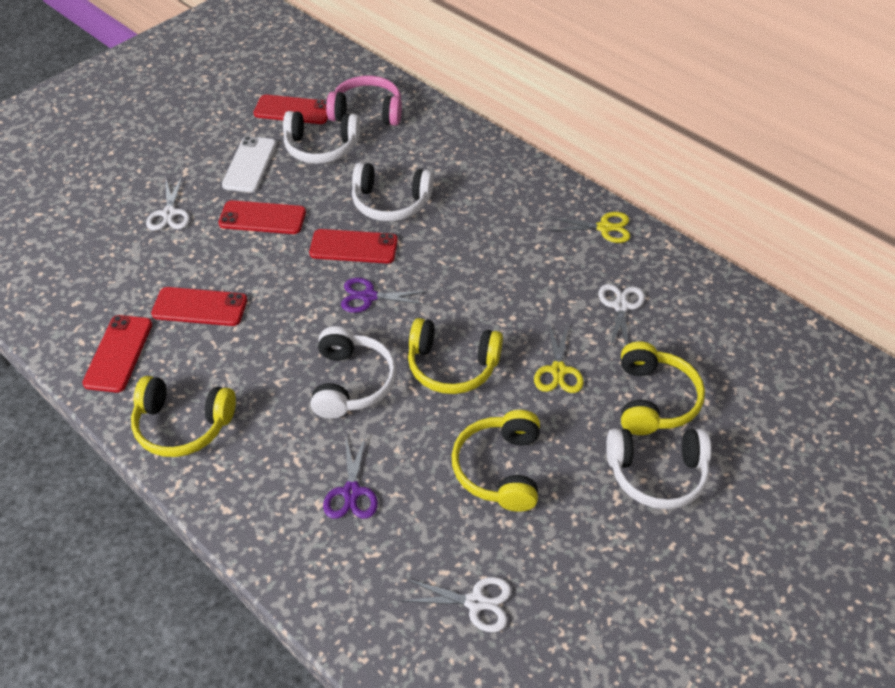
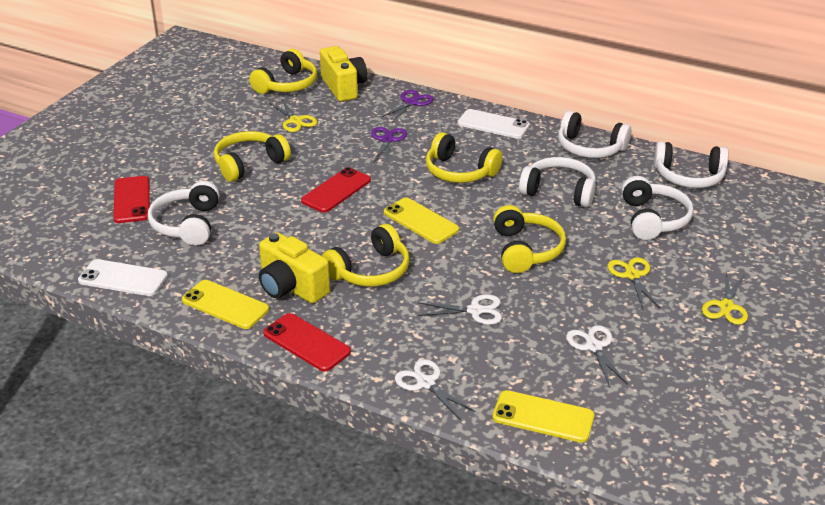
pink headphones: 1 -> 0
red phone: 5 -> 3
white headphones: 4 -> 5
white phone: 1 -> 2
yellow camera: 0 -> 2
yellow headphones: 4 -> 5
yellow phone: 0 -> 3
yellow scissors: 2 -> 3

